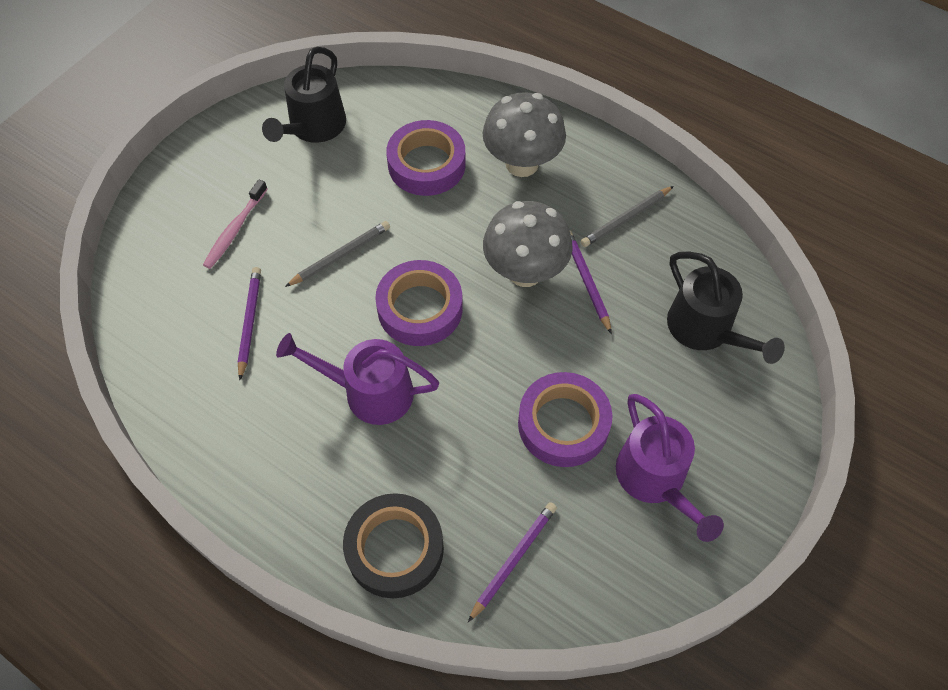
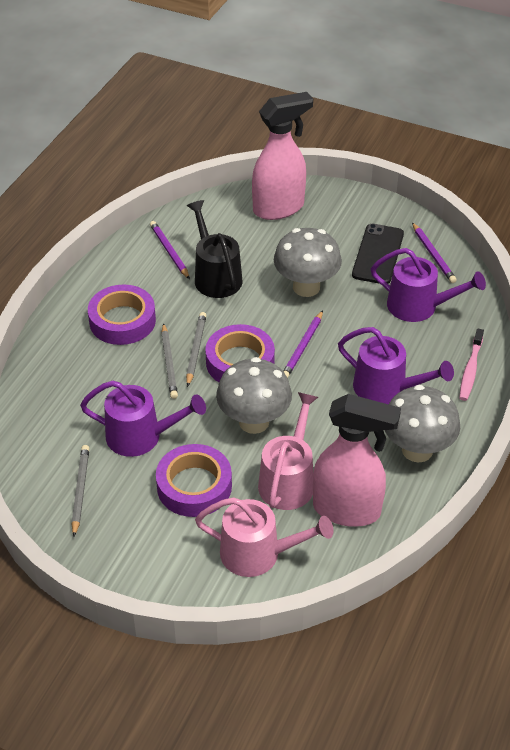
black phone: 0 -> 1
black tape: 1 -> 0
black watering can: 2 -> 1
grey mushroom: 2 -> 3
grey pencil: 2 -> 3
pink spray bottle: 0 -> 2
pink watering can: 0 -> 2
purple watering can: 2 -> 3

